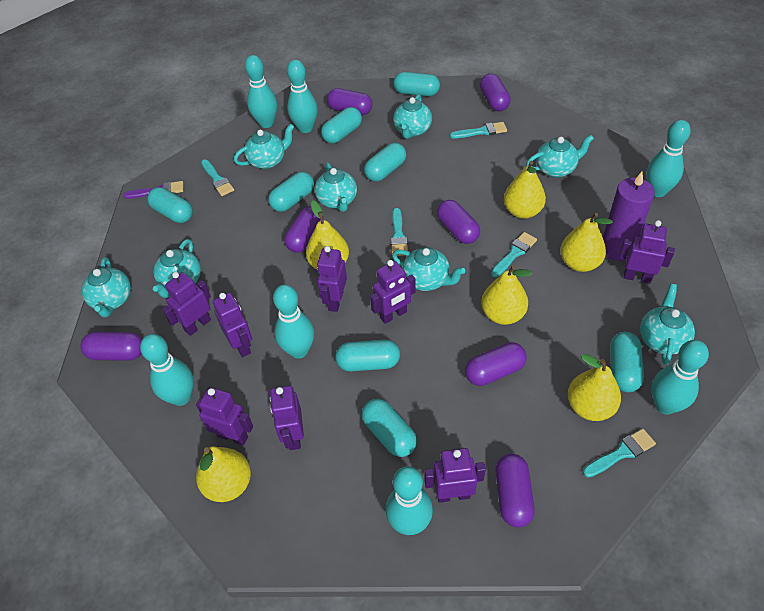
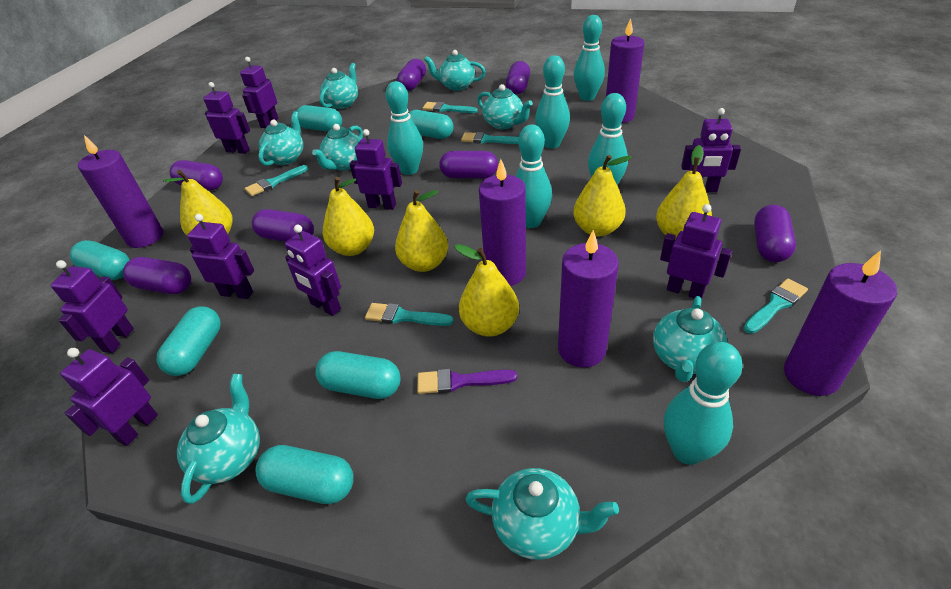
purple candle: 1 -> 5
purple robot: 8 -> 9
turquoise bowling pin: 7 -> 6
turquoise capsule: 8 -> 6

